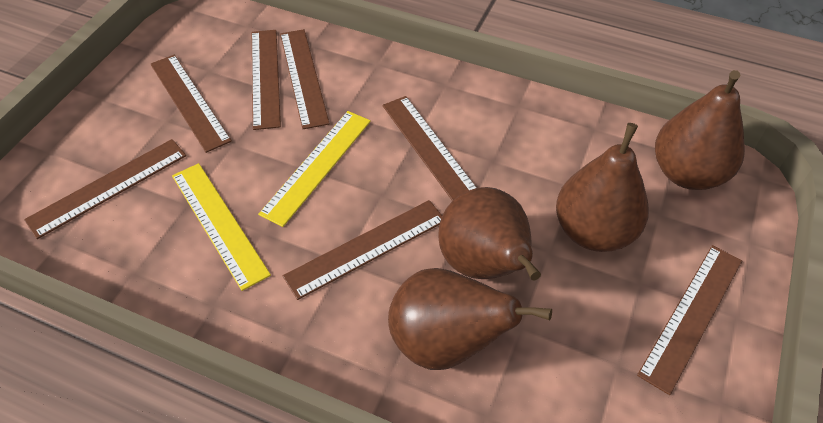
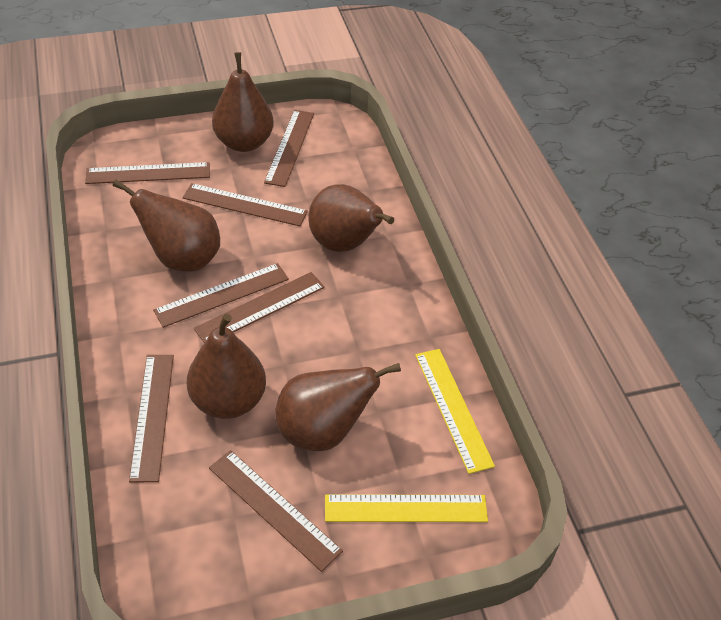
brown pear: 4 -> 5

